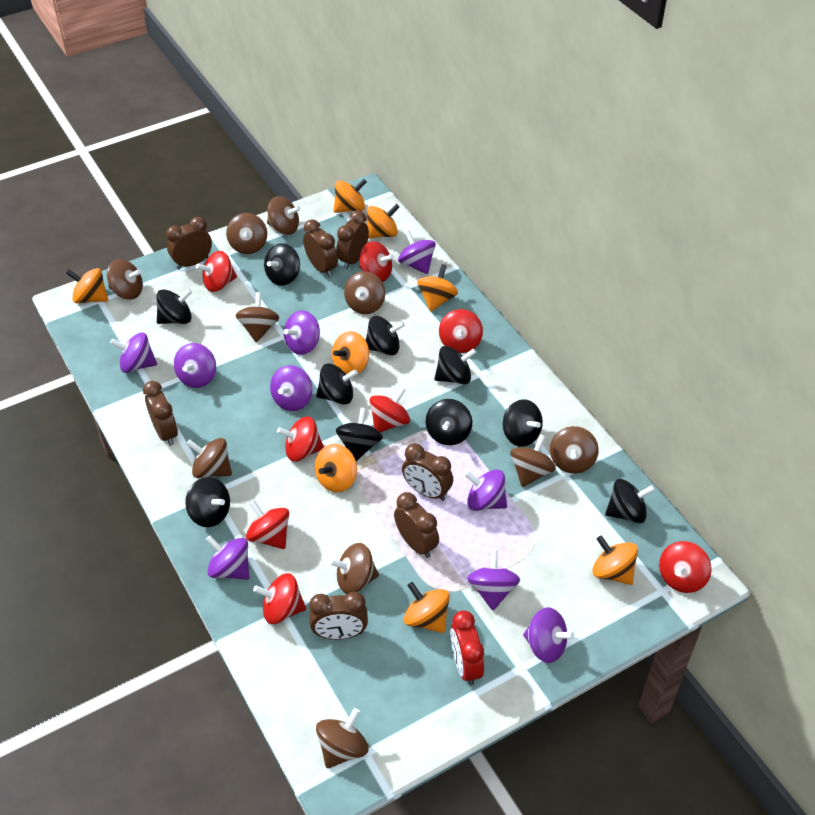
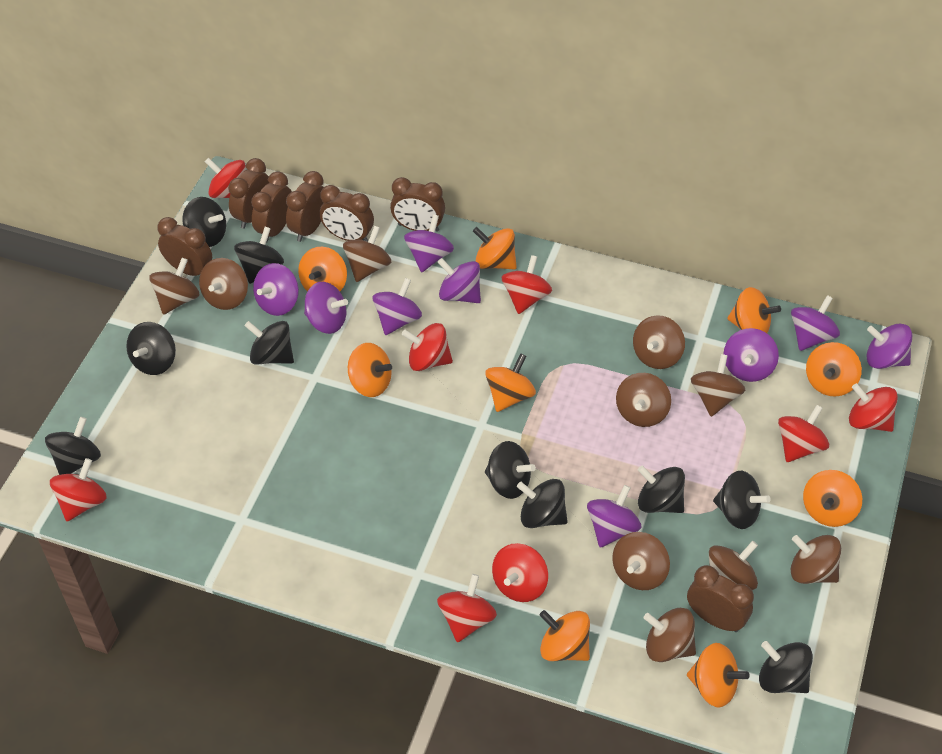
orange spinning top: 8 -> 9
red clock: 1 -> 0

